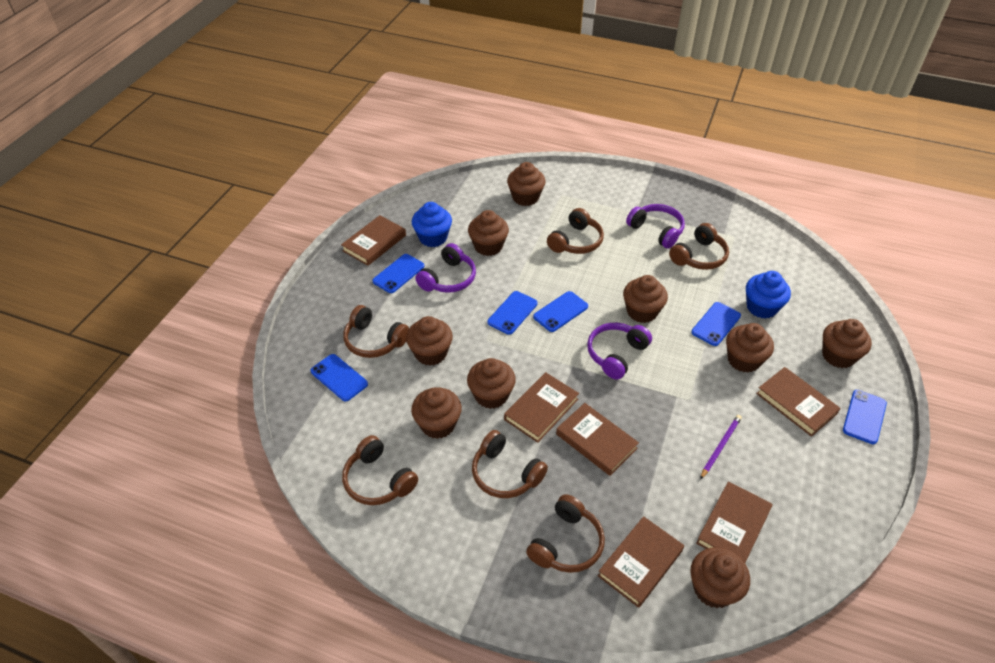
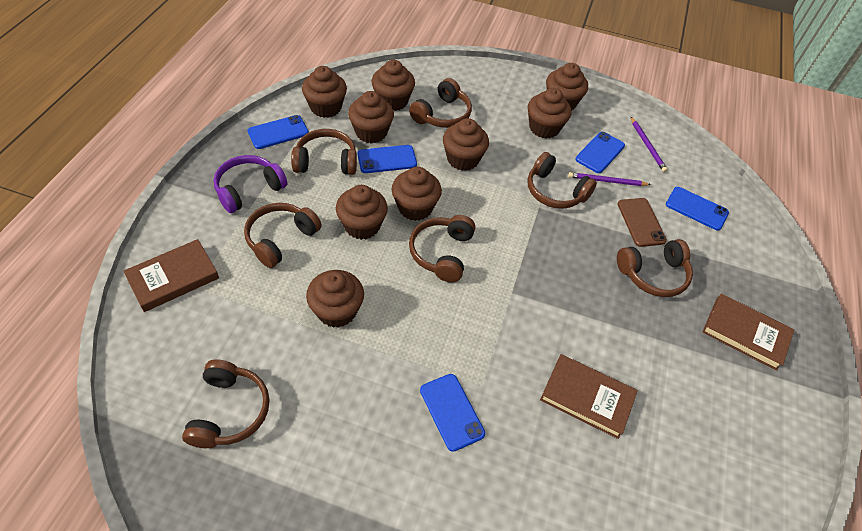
blue cupcake: 2 -> 0
blue phone: 6 -> 5
brown book: 6 -> 3
brown headphones: 6 -> 7
brown phone: 0 -> 1
purple headphones: 3 -> 1
purple pencil: 1 -> 2

